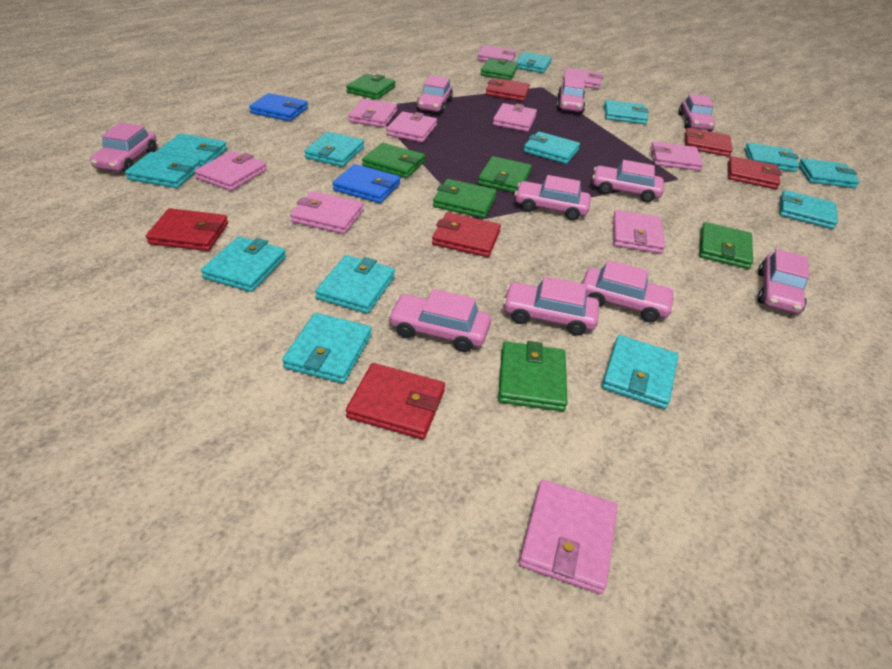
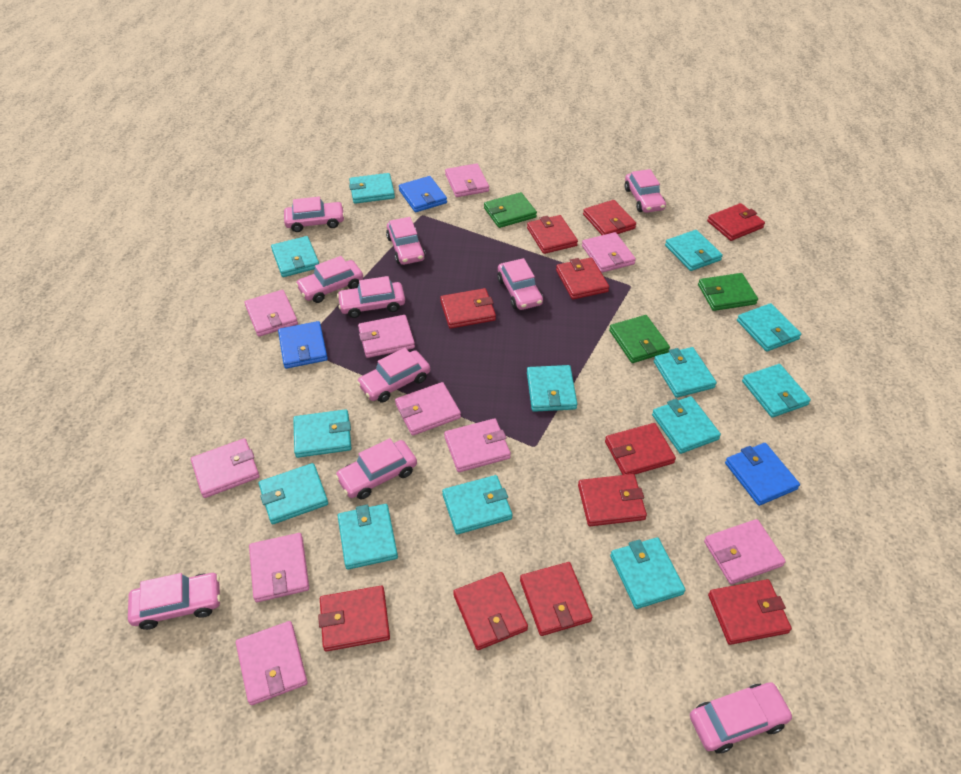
blue wallet: 2 -> 3
green wallet: 7 -> 3
red wallet: 6 -> 11

